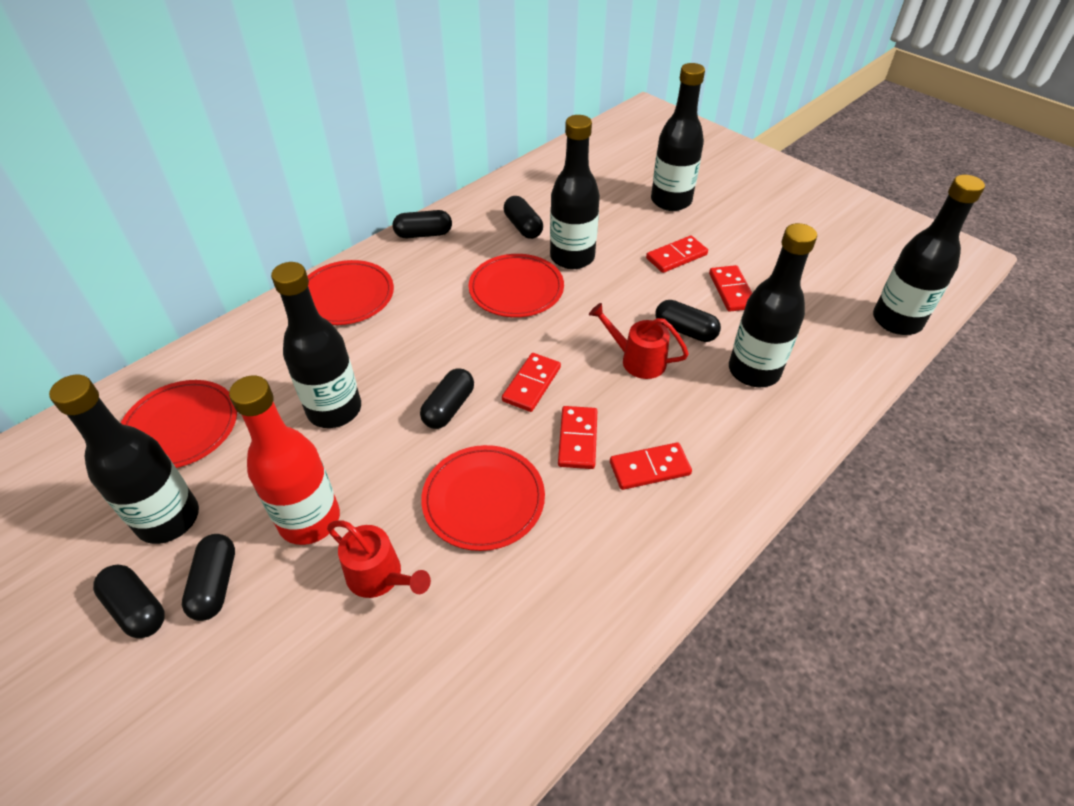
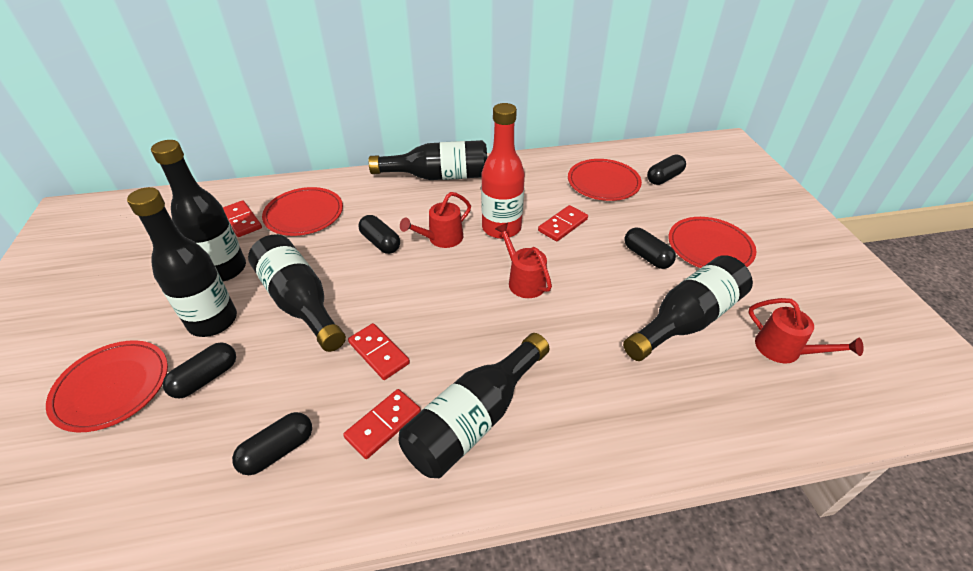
black capsule: 6 -> 5
red domino: 5 -> 4
red watering can: 2 -> 3

